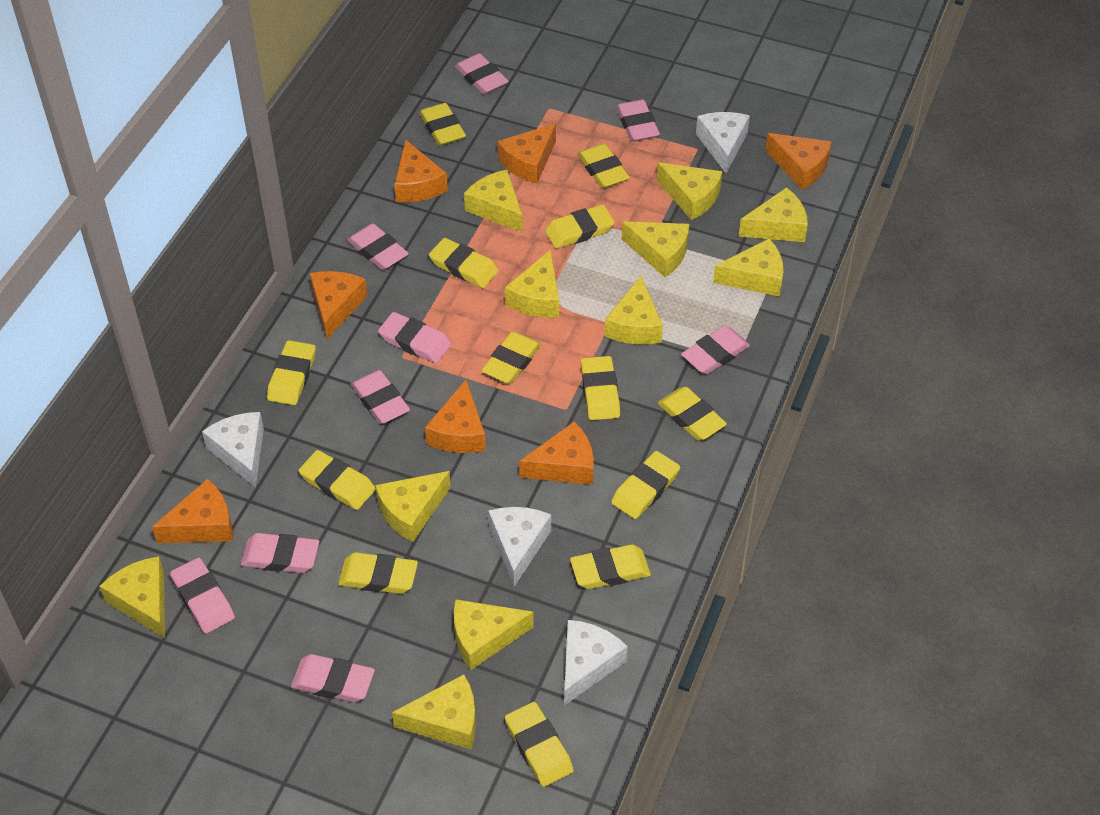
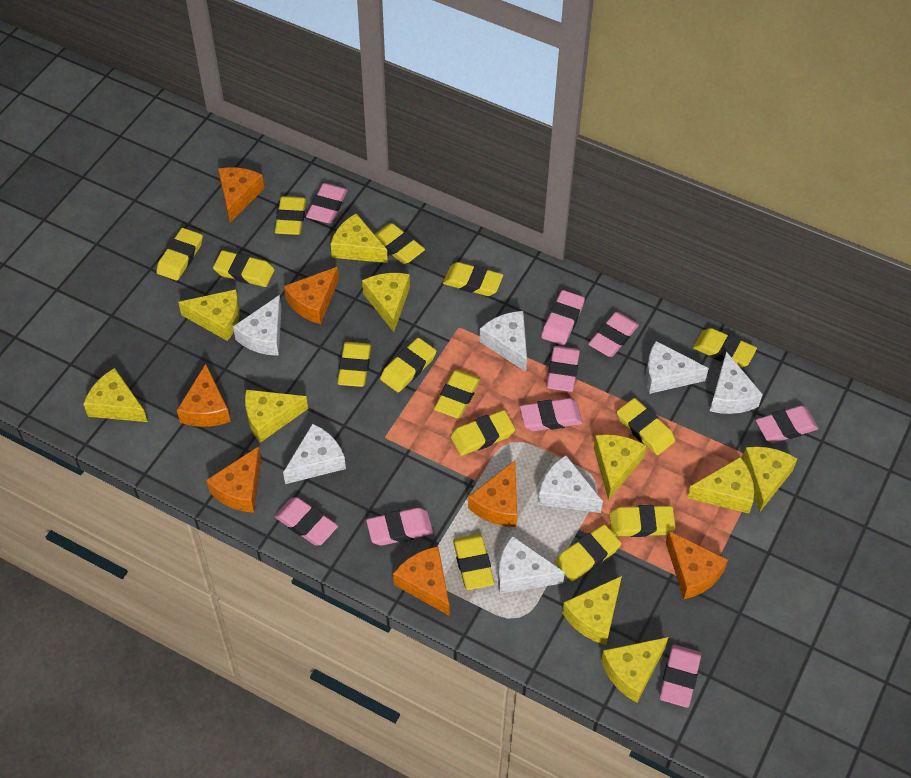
white cheese: 4 -> 7
yellow cheese: 11 -> 10
yellow eraser: 13 -> 14

